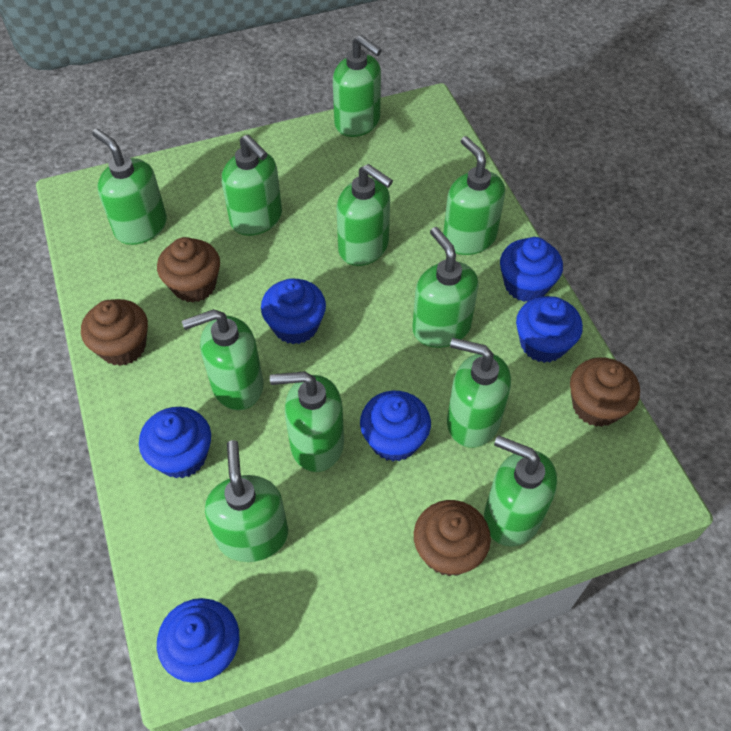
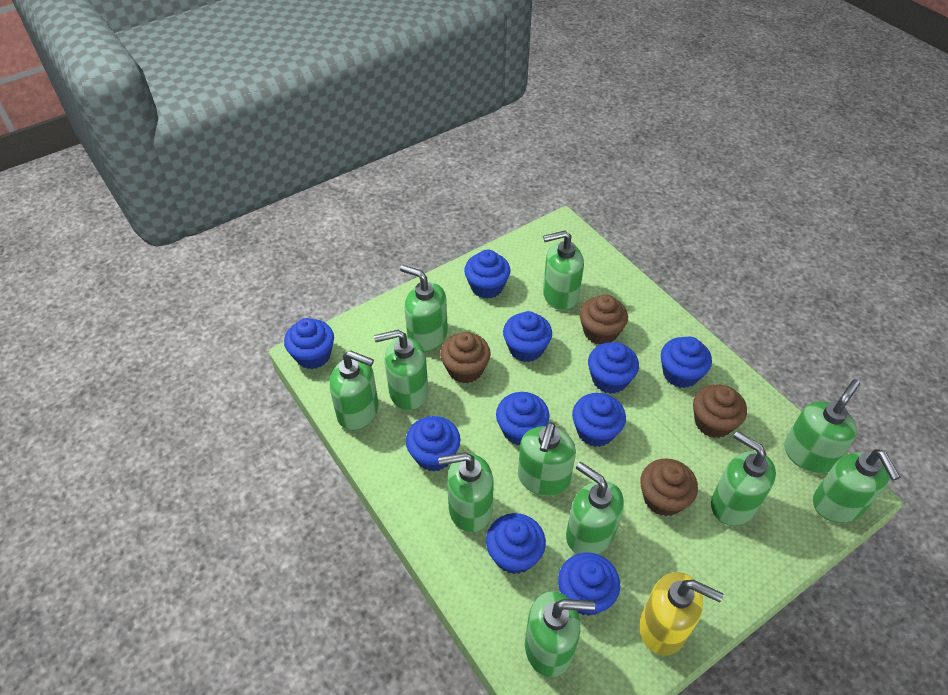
blue cupcake: 6 -> 10
yellow soap dispenser: 0 -> 1

